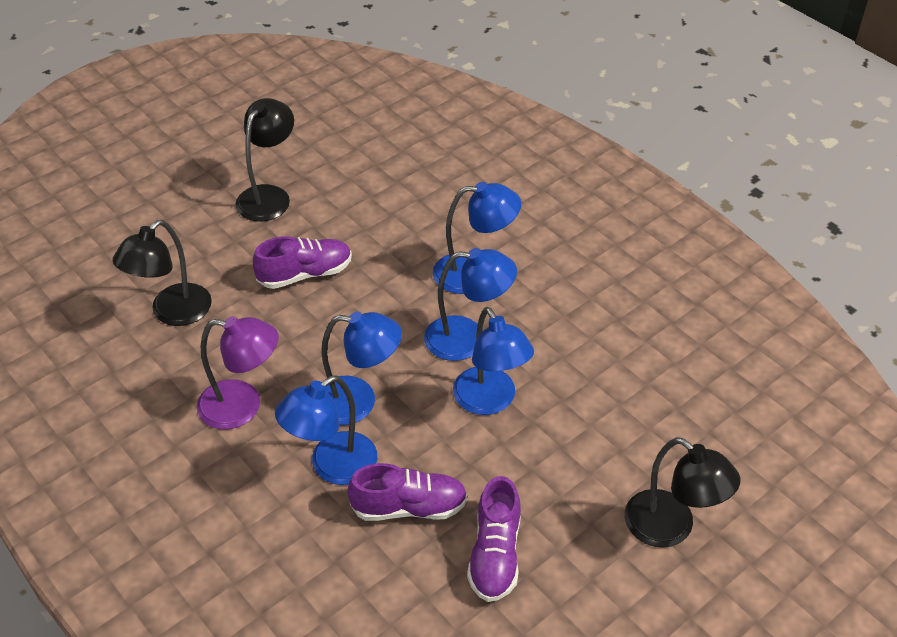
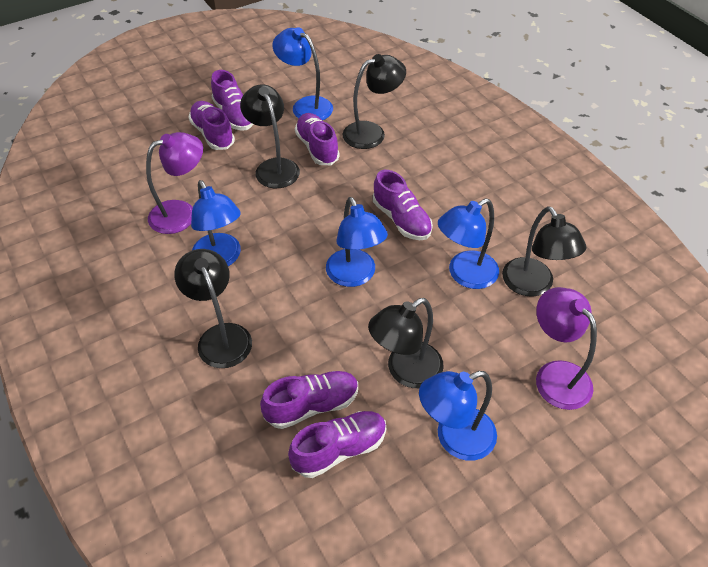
black lamp: 3 -> 5
purple lamp: 1 -> 2
purple shoe: 3 -> 6

